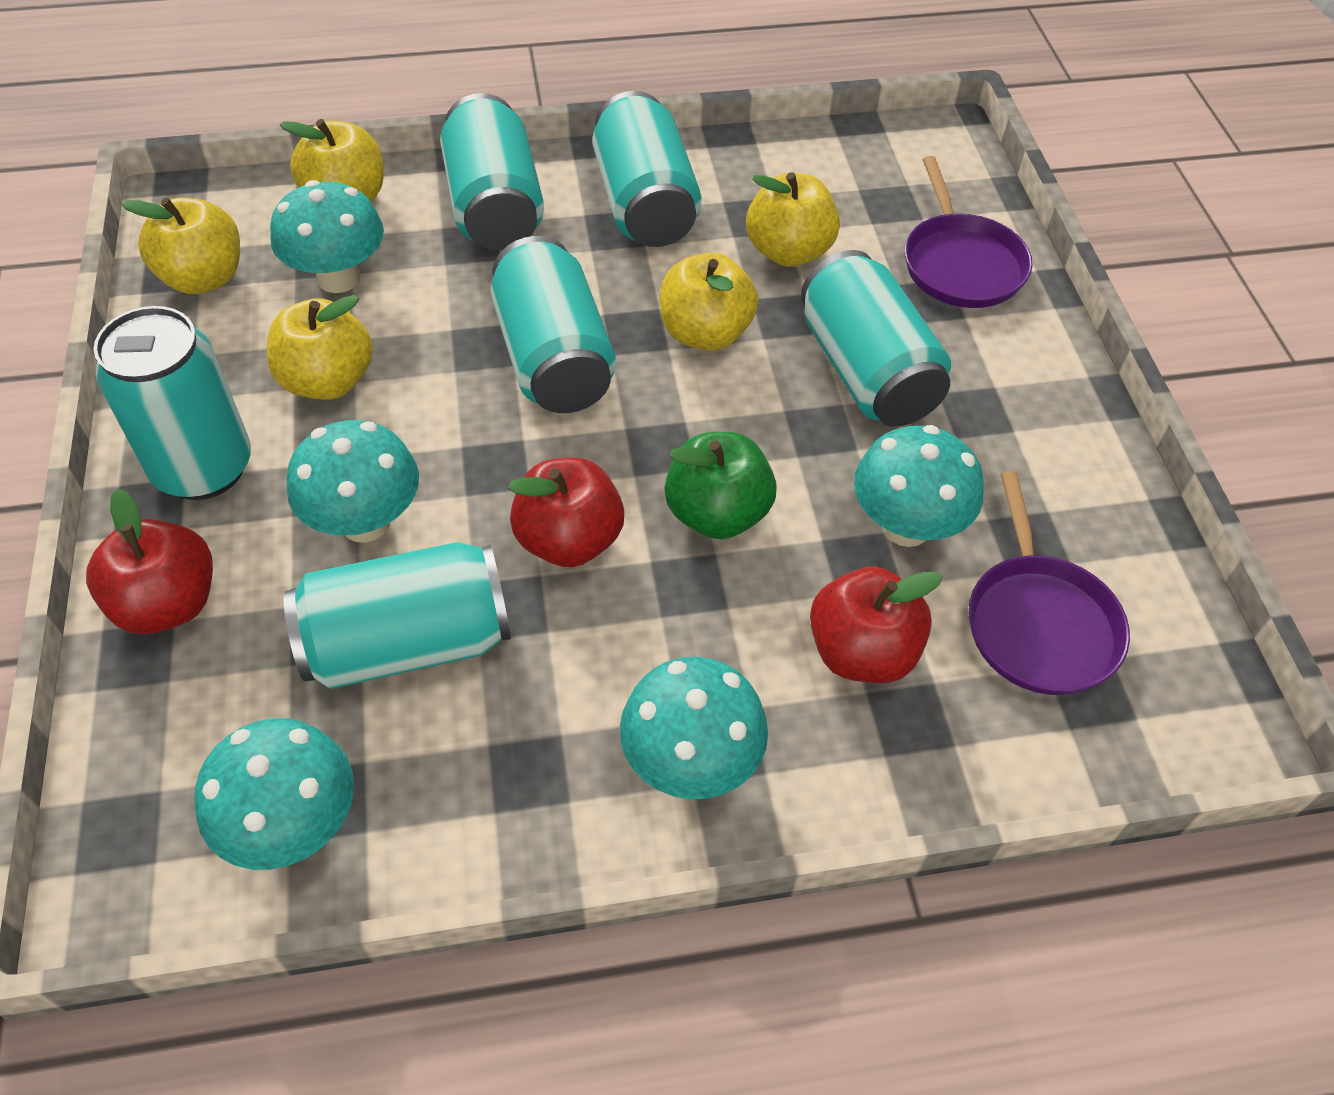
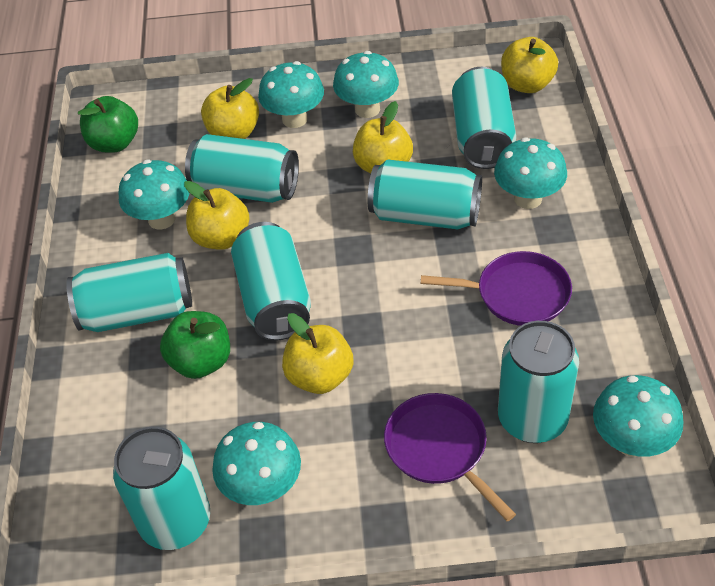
green apple: 1 -> 2
red apple: 3 -> 0
turquoise can: 6 -> 7
turquoise mushroom: 5 -> 6

